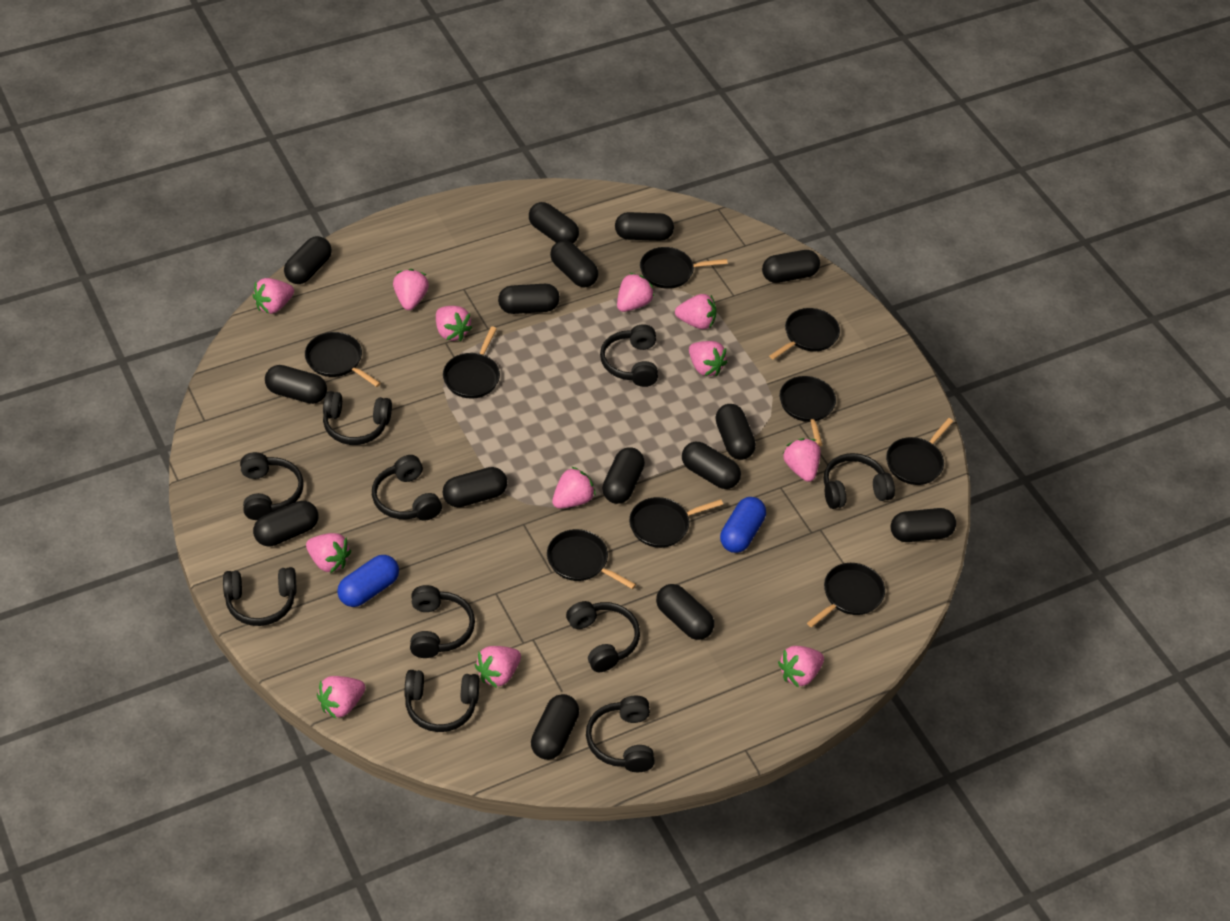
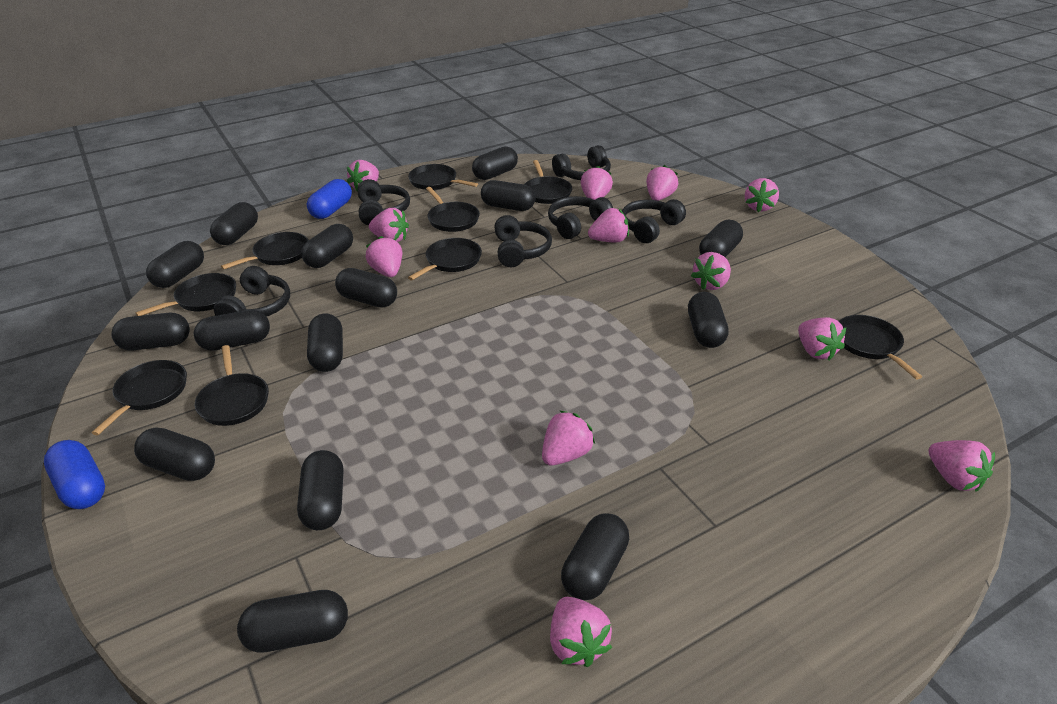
black headphones: 10 -> 6

